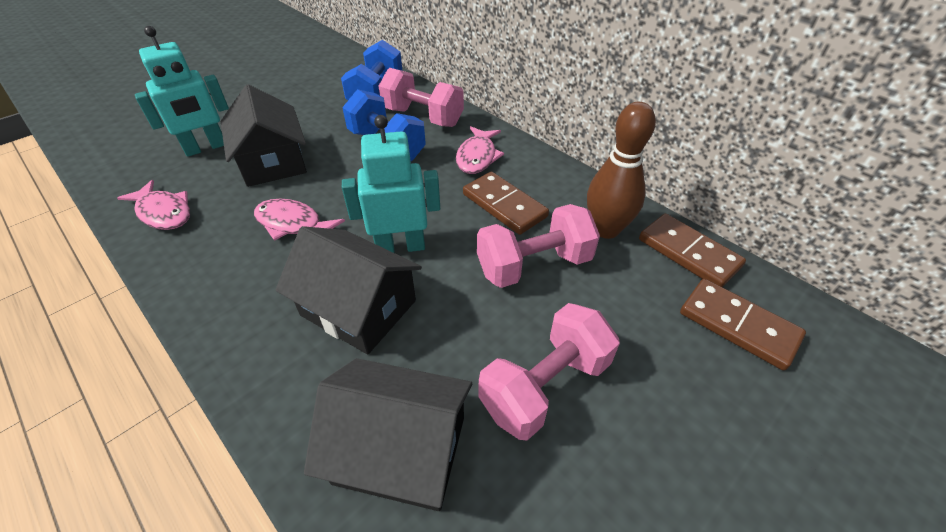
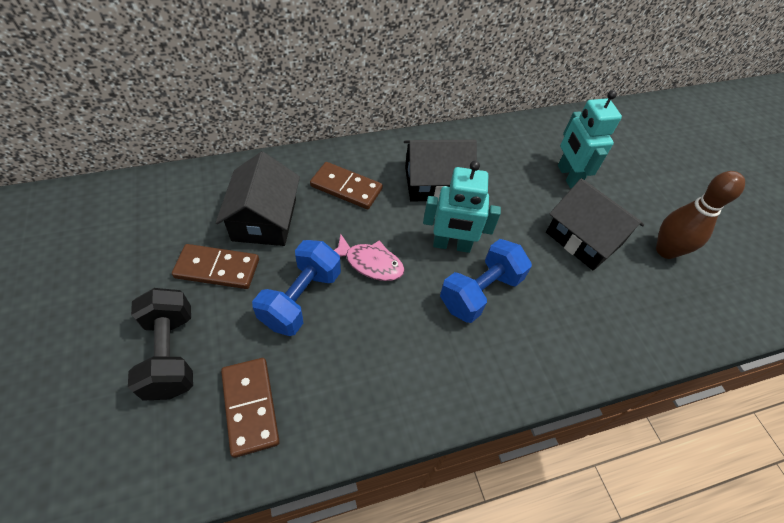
black dumbbell: 0 -> 1
pink dumbbell: 3 -> 0
pink fish: 3 -> 1

